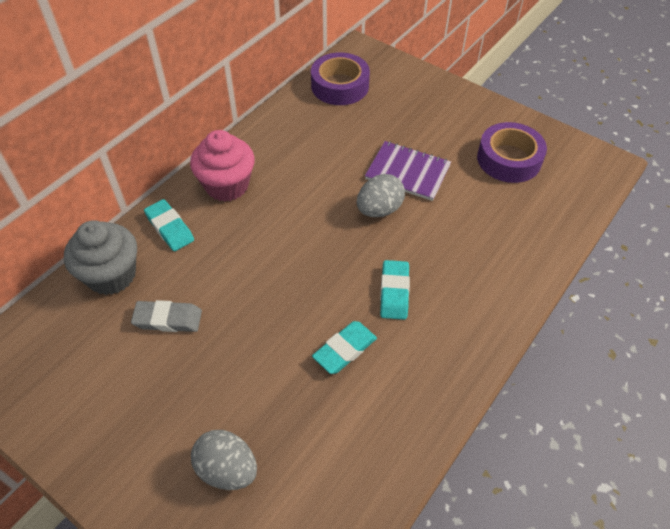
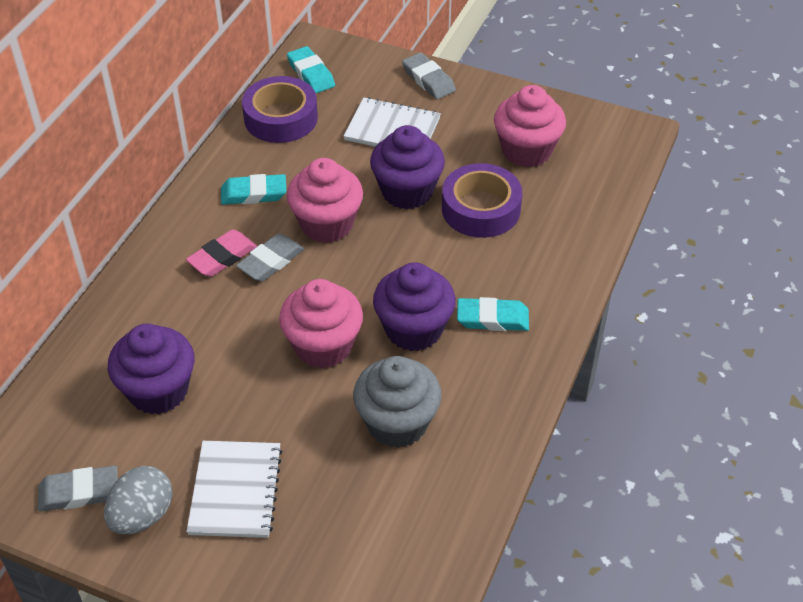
grey egg: 2 -> 1
grey eraser: 1 -> 3
pink cupcake: 1 -> 3
pink eraser: 0 -> 1
purple cupcake: 0 -> 3
purple notebook: 1 -> 0
white notebook: 0 -> 2

